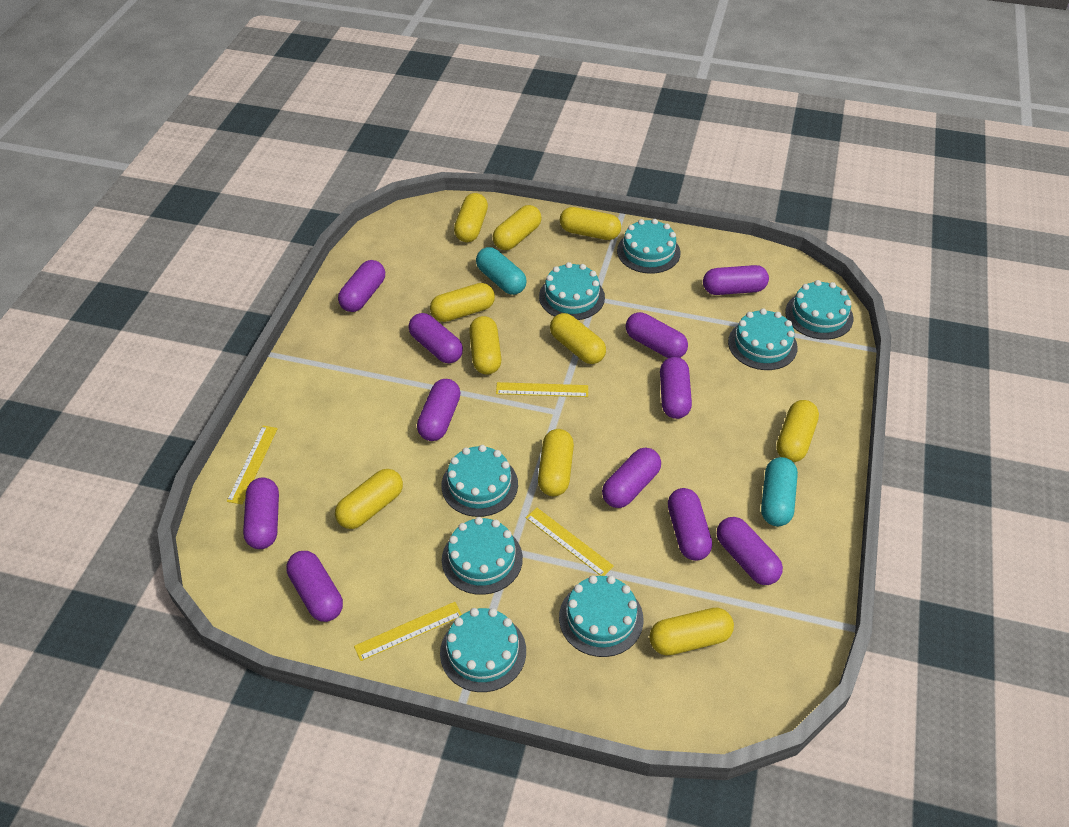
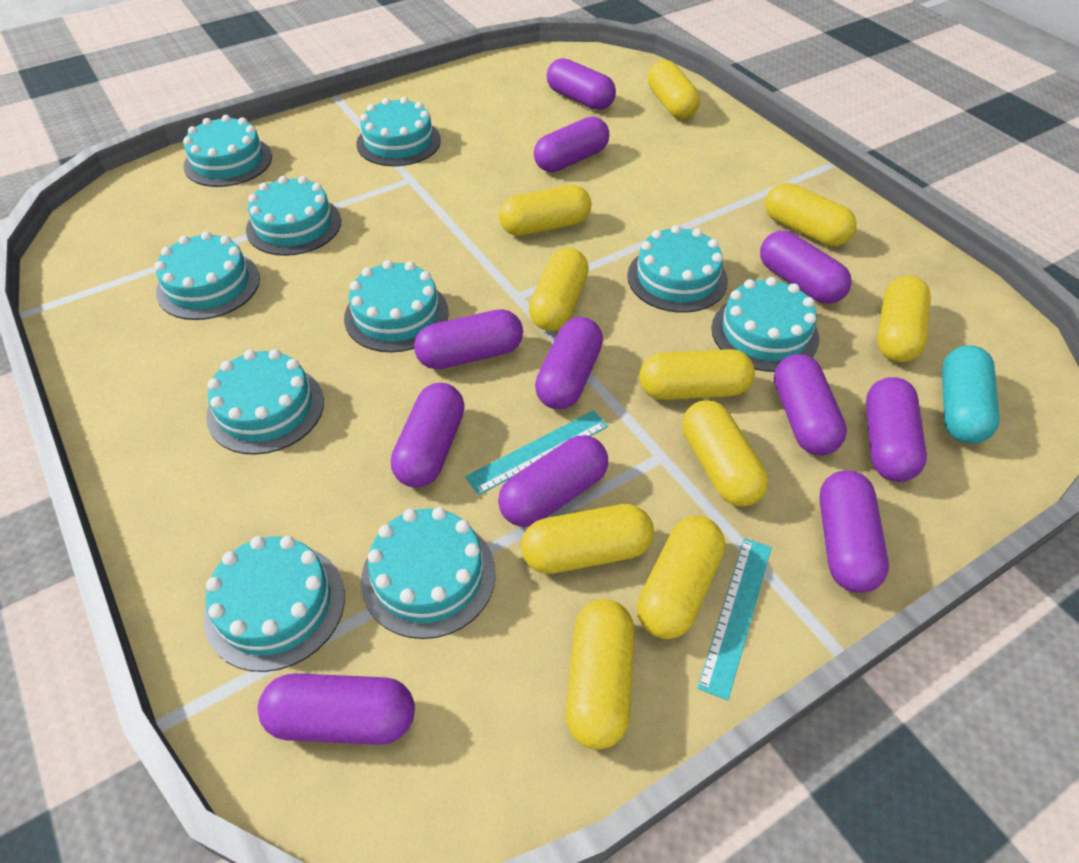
turquoise cake: 8 -> 10
turquoise capsule: 2 -> 1
turquoise ruler: 0 -> 2
yellow ruler: 4 -> 0

